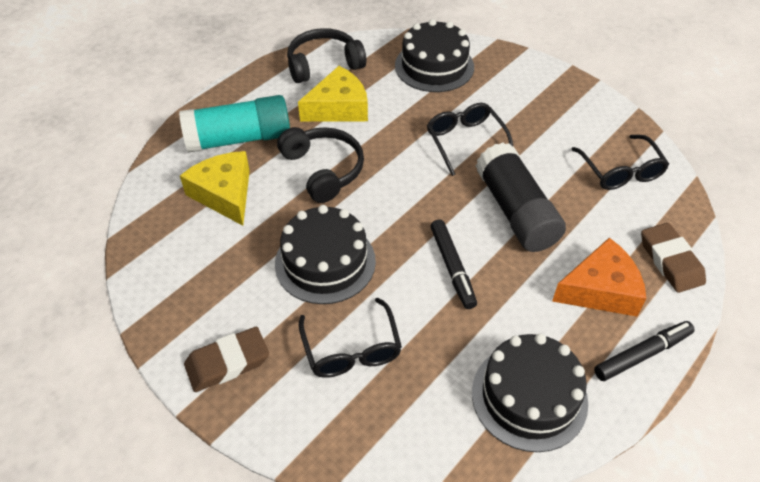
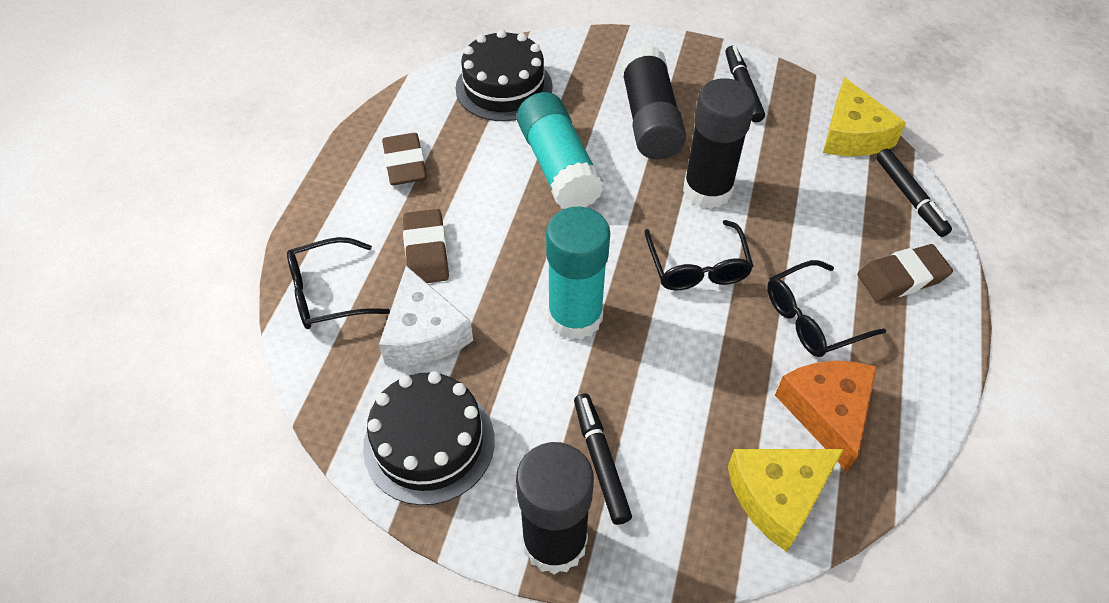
black cake: 3 -> 2
black glue stick: 1 -> 3
black headphones: 2 -> 0
black marker: 2 -> 3
brown eraser: 2 -> 3
turquoise glue stick: 1 -> 2
white cheese: 0 -> 1

